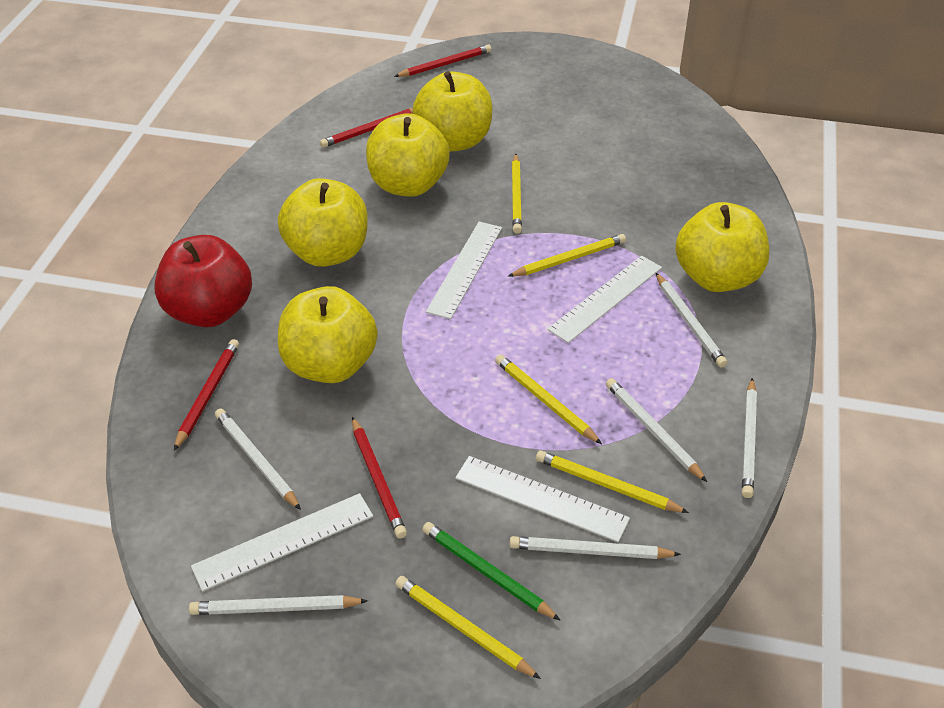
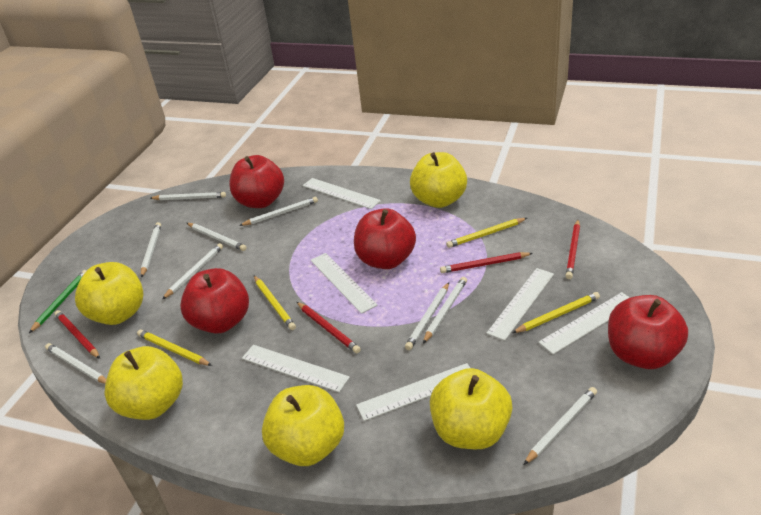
red apple: 1 -> 4
white pencil: 6 -> 9
white ruler: 4 -> 6
yellow pencil: 5 -> 4

